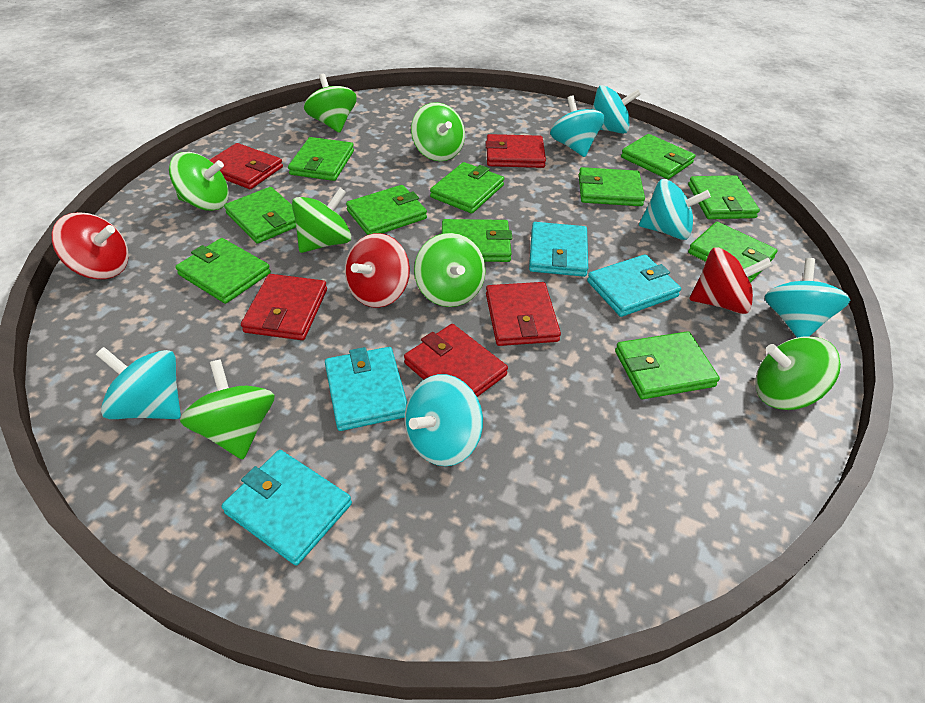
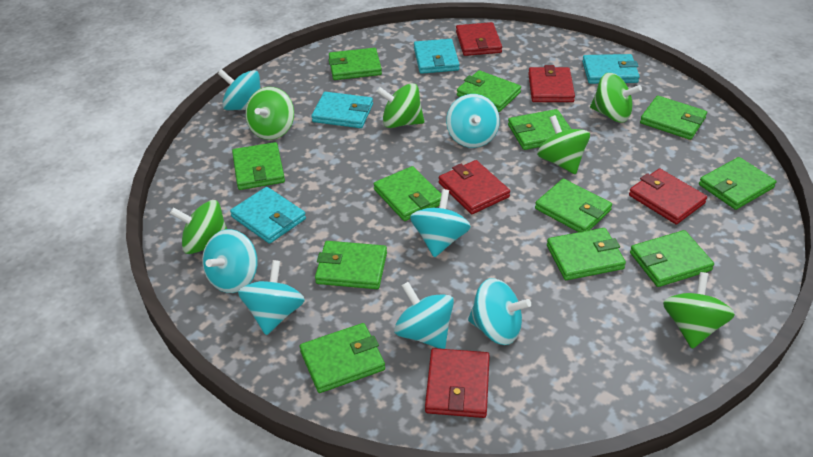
green spinning top: 7 -> 6
green wallet: 11 -> 12
red spinning top: 3 -> 0
turquoise spinning top: 6 -> 7

